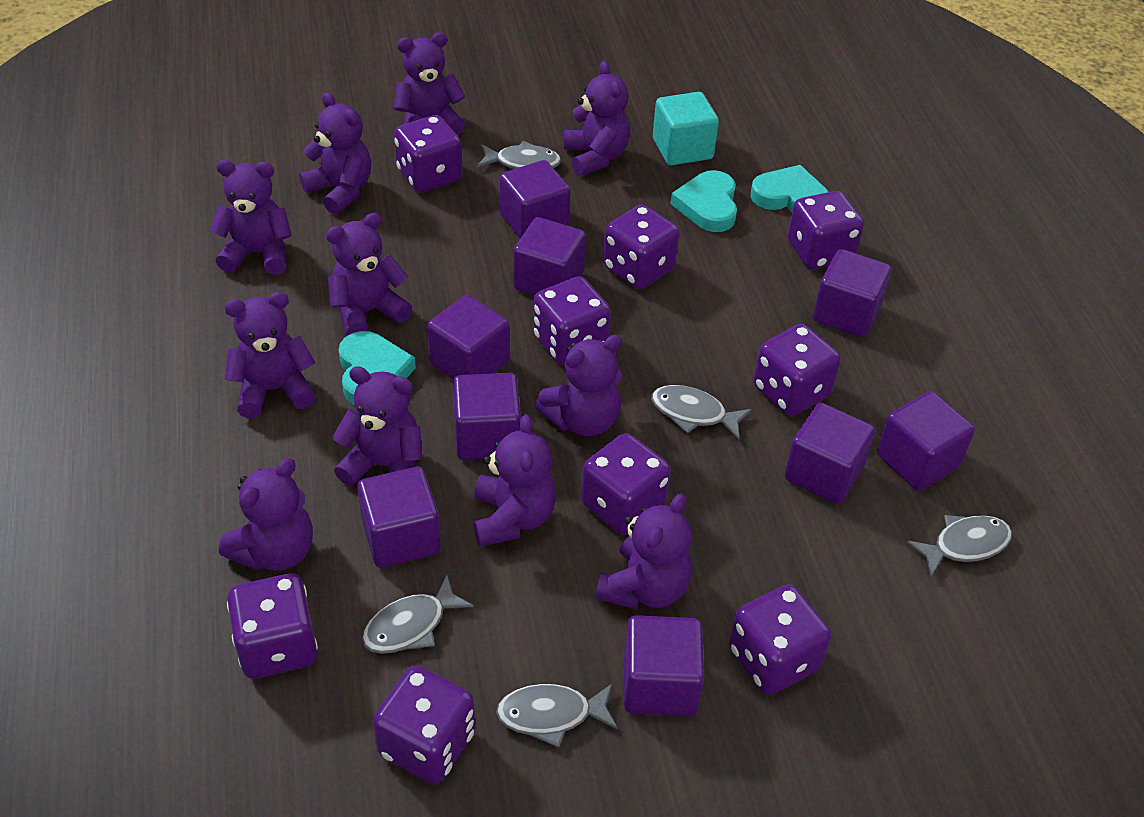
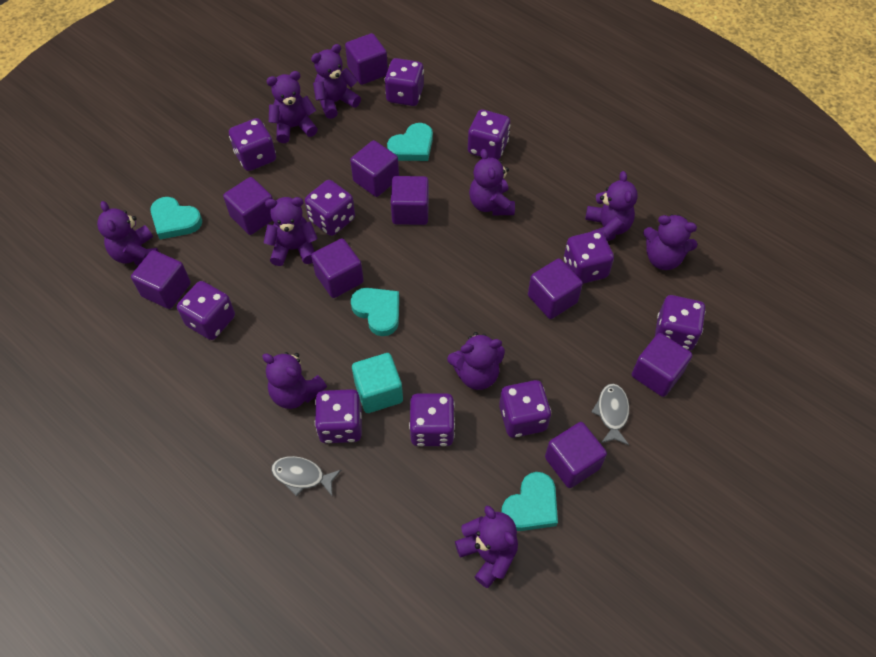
grey fish: 5 -> 2
purple dice: 9 -> 10
purple teddy bear: 11 -> 10
turquoise heart: 3 -> 4

